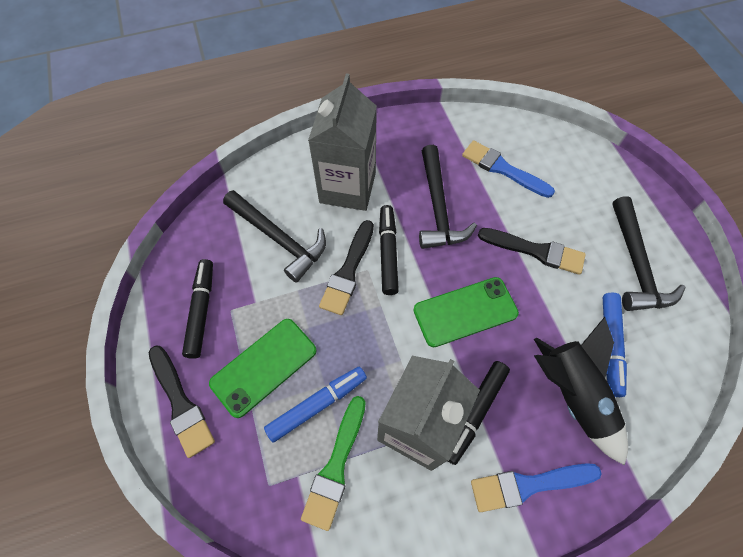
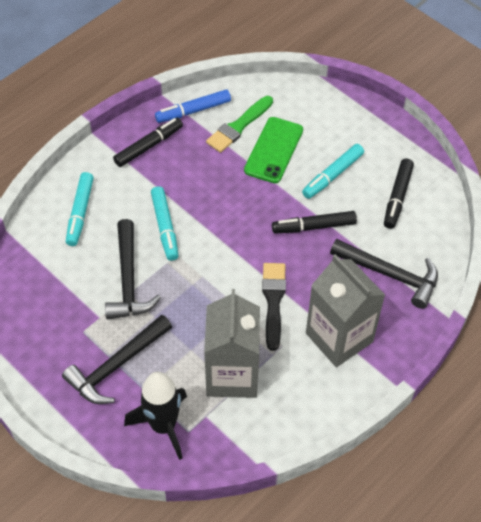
black brush: 3 -> 1
blue brush: 2 -> 0
blue marker: 2 -> 1
green phone: 2 -> 1
turquoise marker: 0 -> 3

